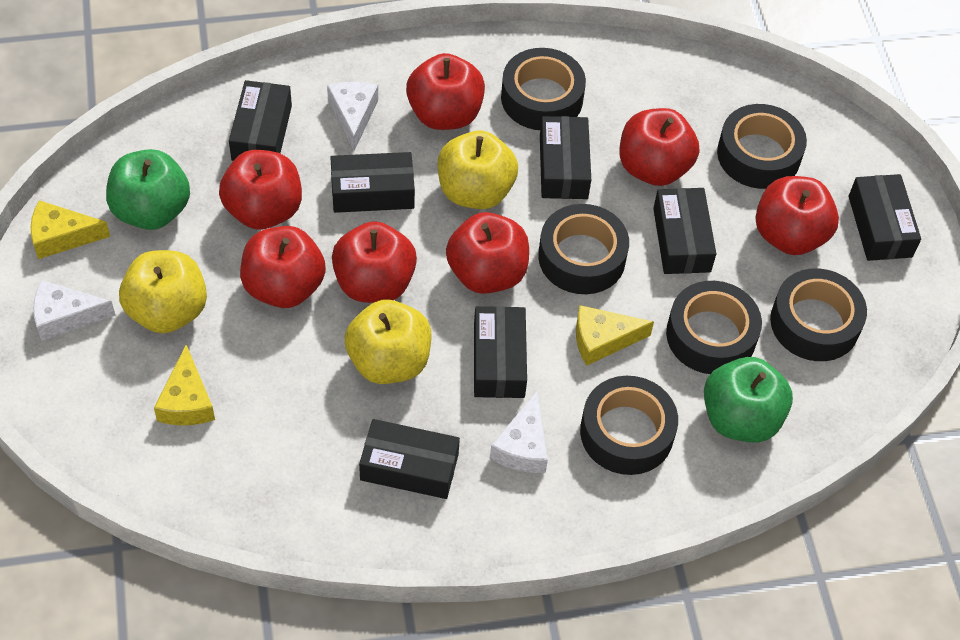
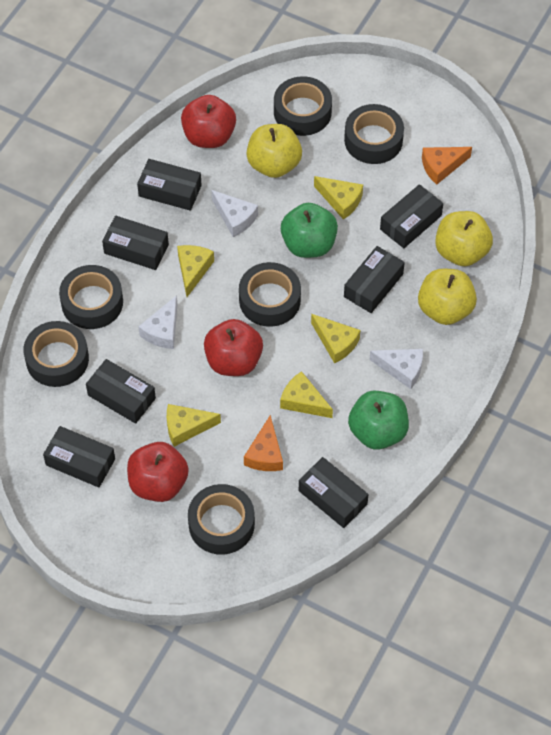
orange cheese: 0 -> 2
red apple: 7 -> 3
yellow cheese: 3 -> 5

